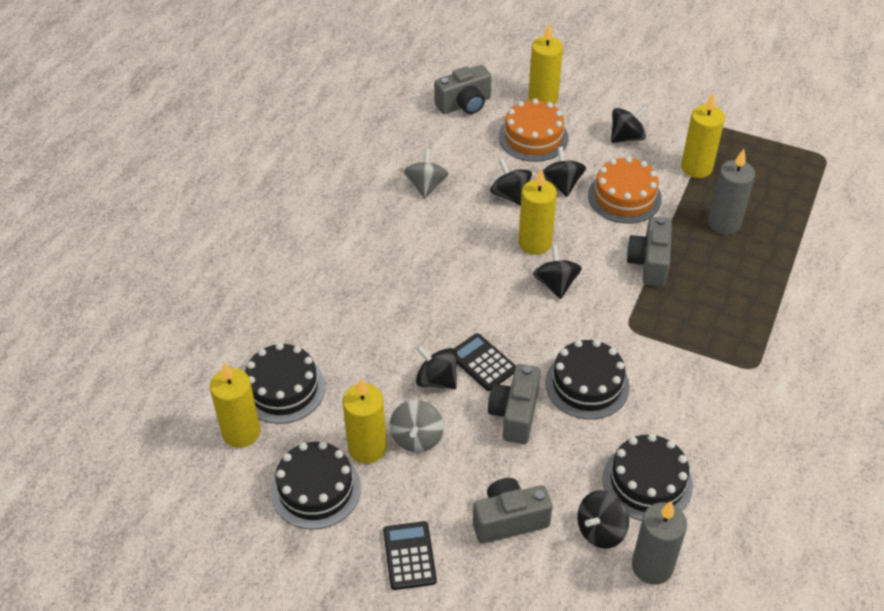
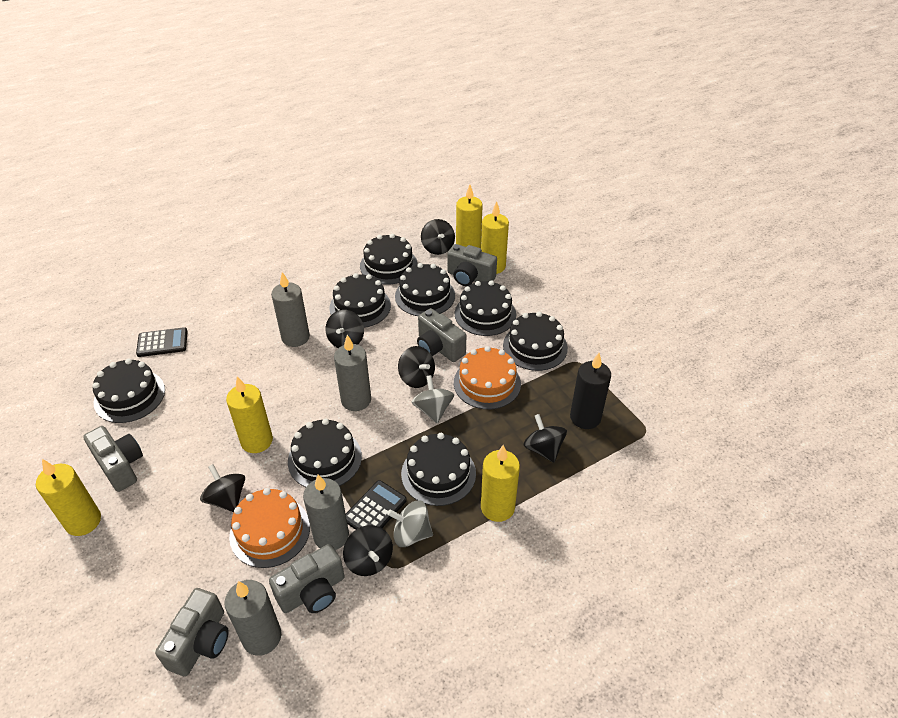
black cake: 4 -> 8
black candle: 0 -> 1
grey camera: 4 -> 5
grey candle: 2 -> 4

